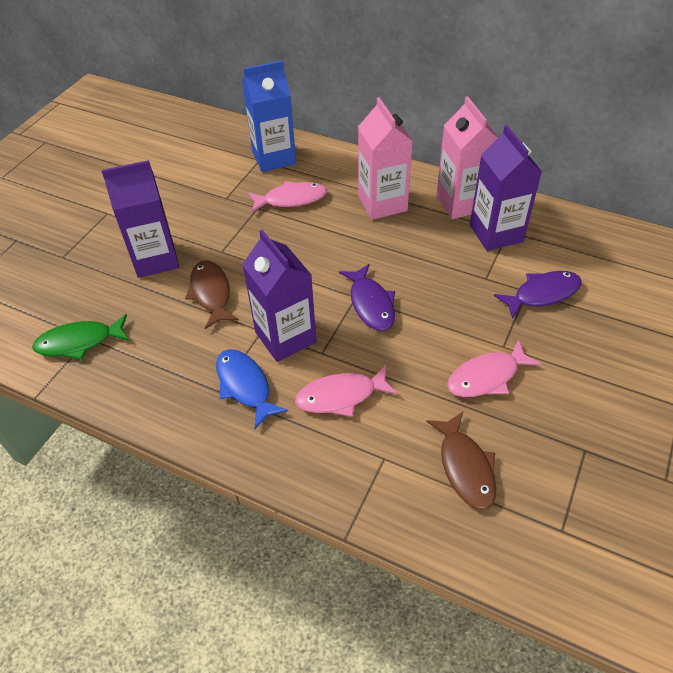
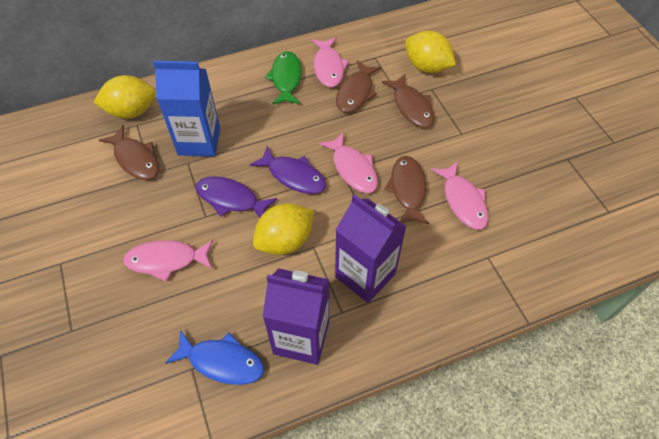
brown fish: 2 -> 4
pink carton: 2 -> 0
pink fish: 3 -> 4
purple carton: 3 -> 2
yellow lemon: 0 -> 3

